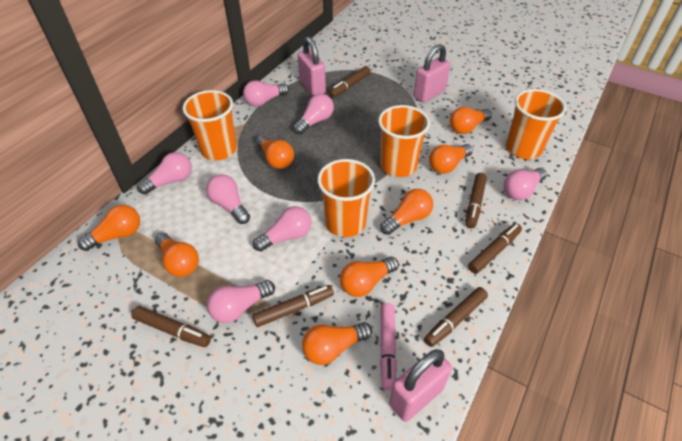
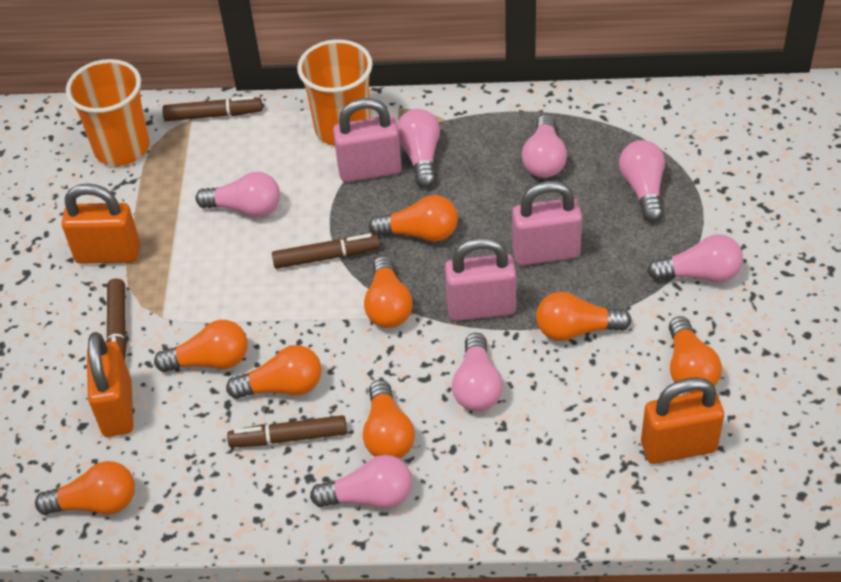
brown marker: 6 -> 4
orange cup: 4 -> 2
orange padlock: 0 -> 3
pink marker: 1 -> 0

